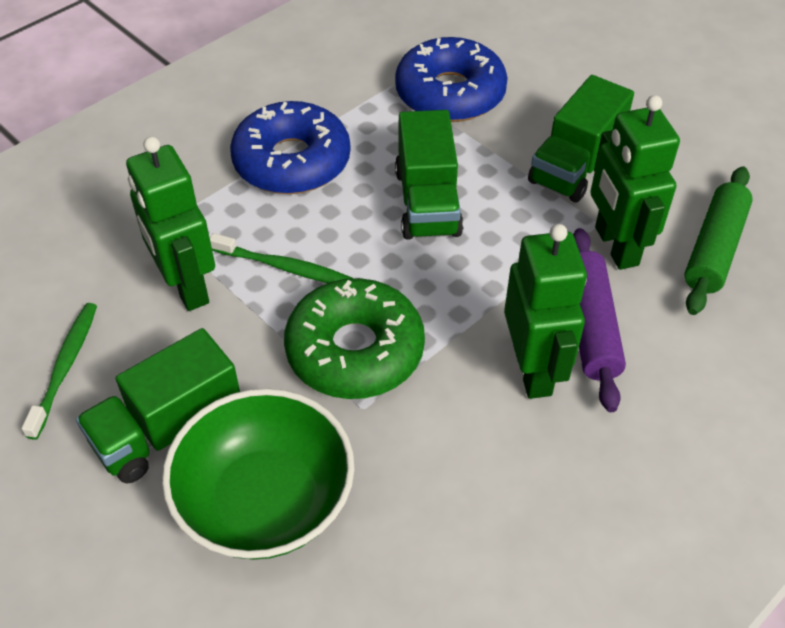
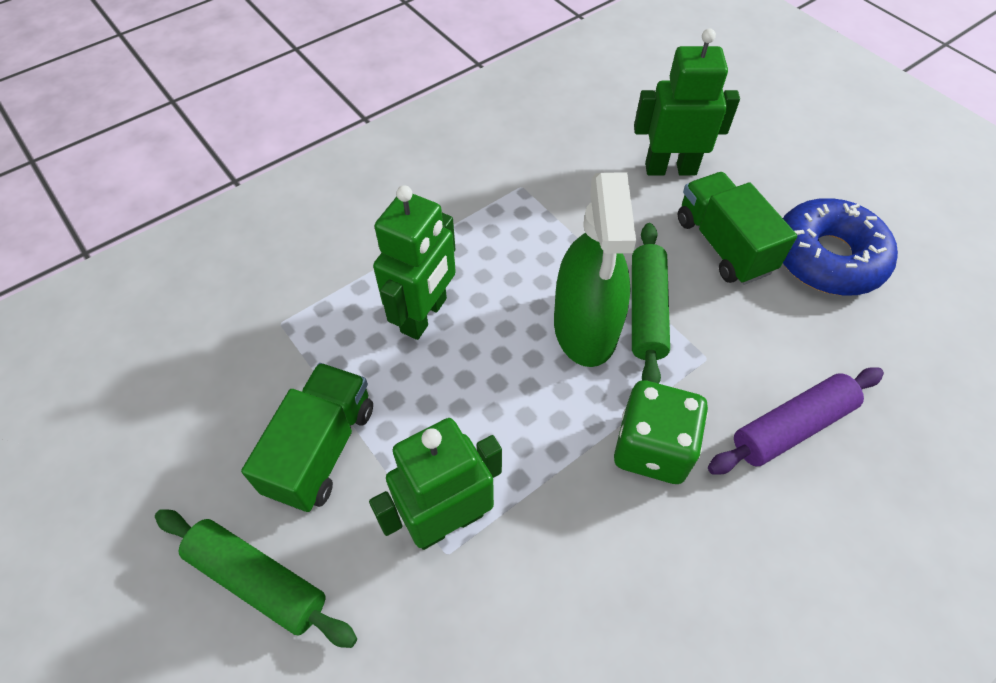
blue donut: 2 -> 1
green bowl: 1 -> 0
green dice: 0 -> 1
green donut: 1 -> 0
green rolling pin: 1 -> 2
green spray bottle: 0 -> 1
green toothbrush: 2 -> 0
green truck: 3 -> 2

